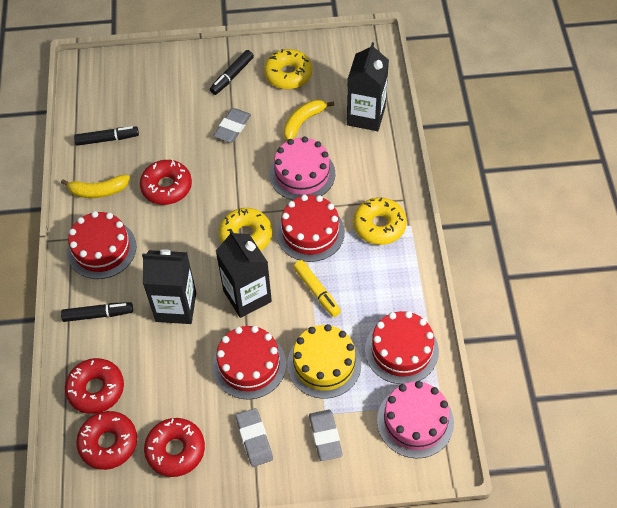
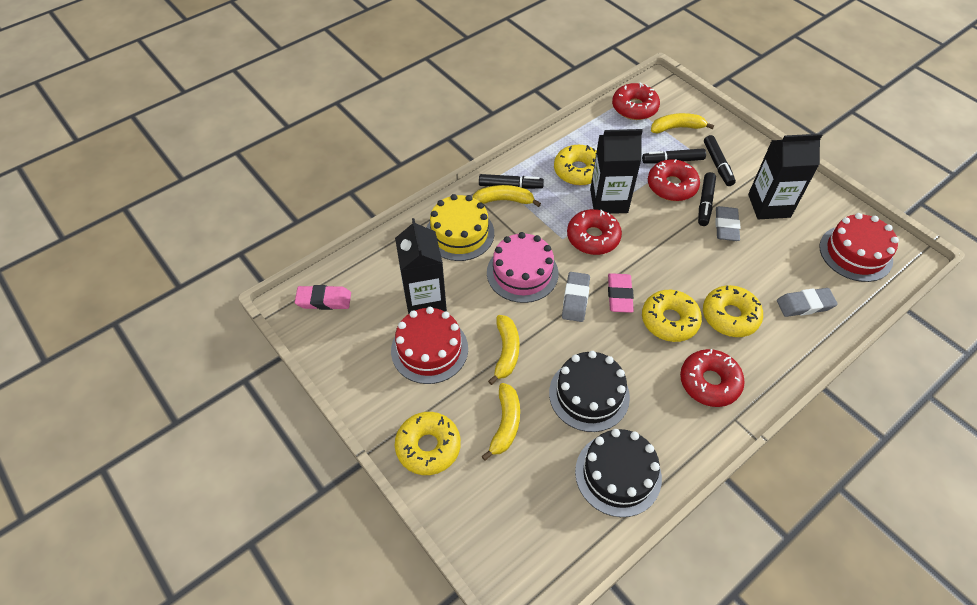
black cake: 0 -> 2
black marker: 3 -> 4
pink cake: 2 -> 1
pink eraser: 0 -> 2
red cake: 4 -> 2
yellow banana: 2 -> 4
yellow donut: 3 -> 4
yellow marker: 1 -> 0

